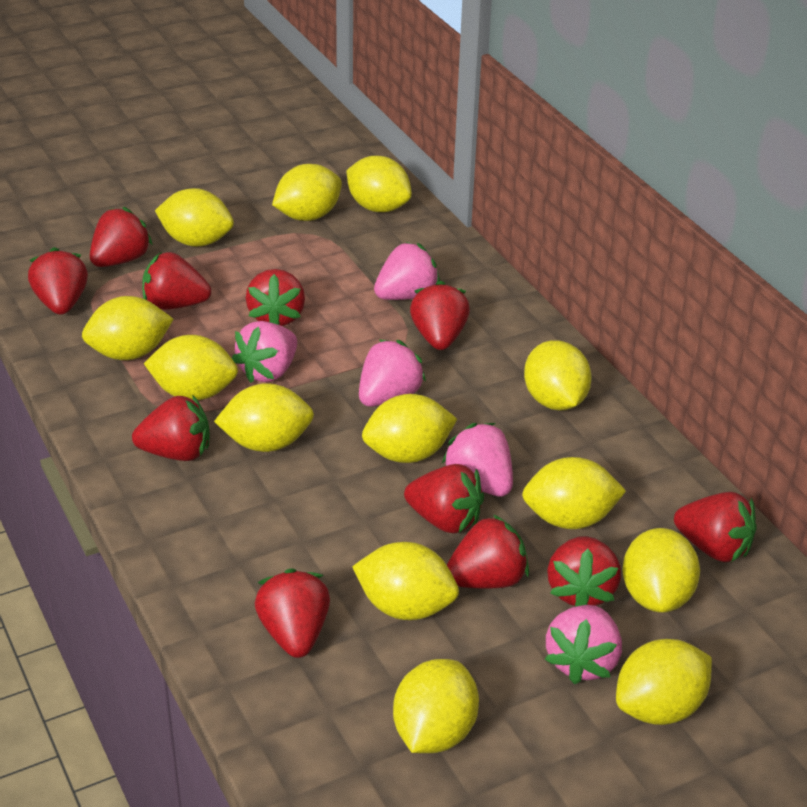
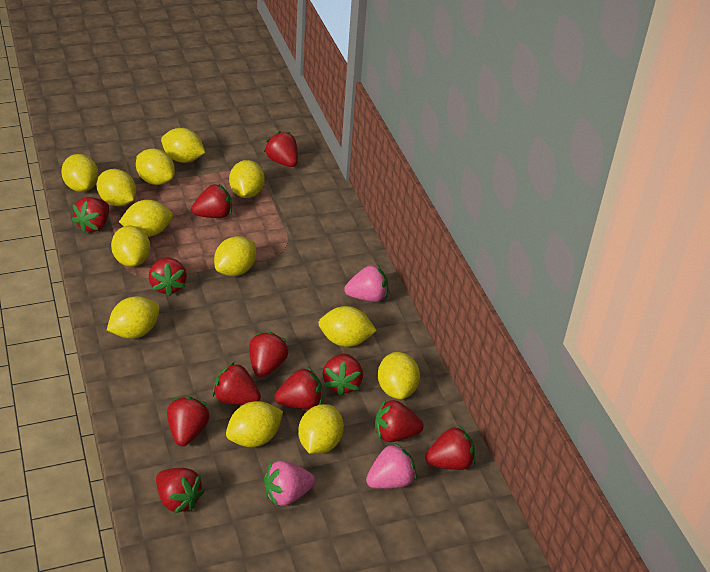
pink strawberry: 5 -> 3
red strawberry: 11 -> 12

